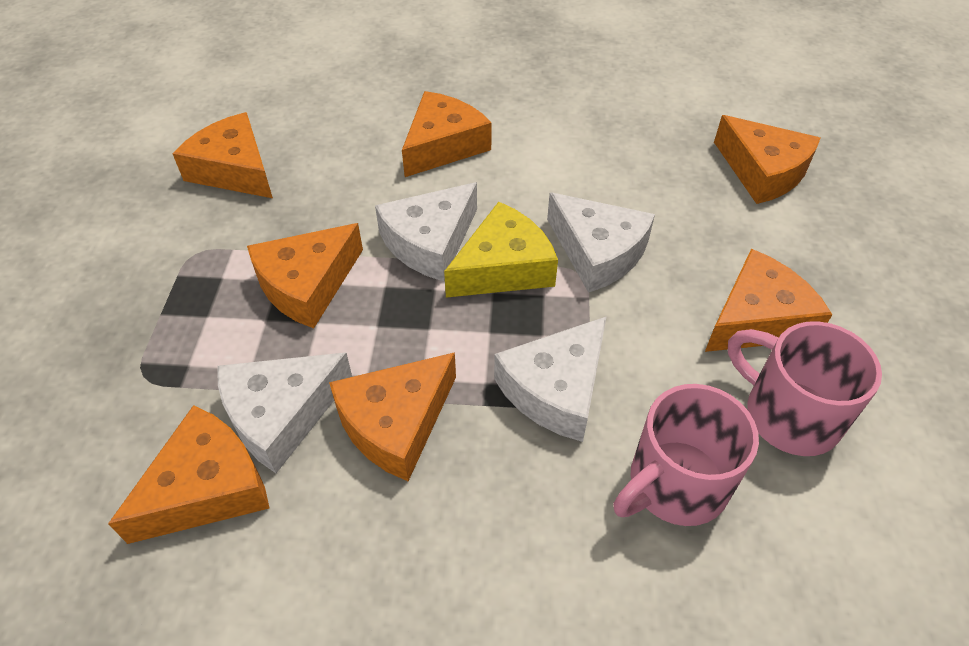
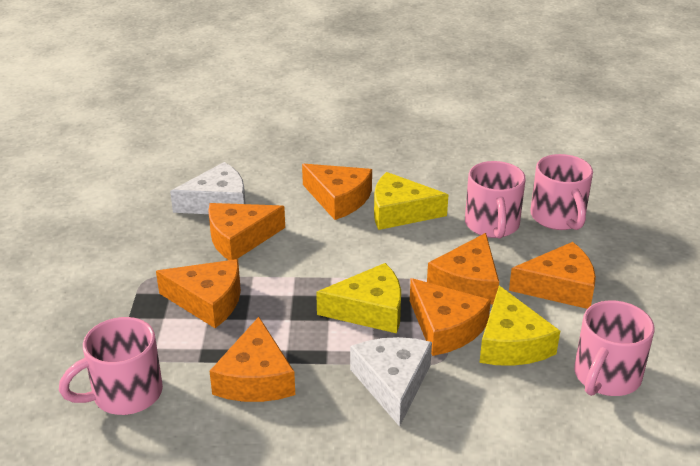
pink mug: 2 -> 4
white cheese: 4 -> 2
yellow cheese: 1 -> 3

